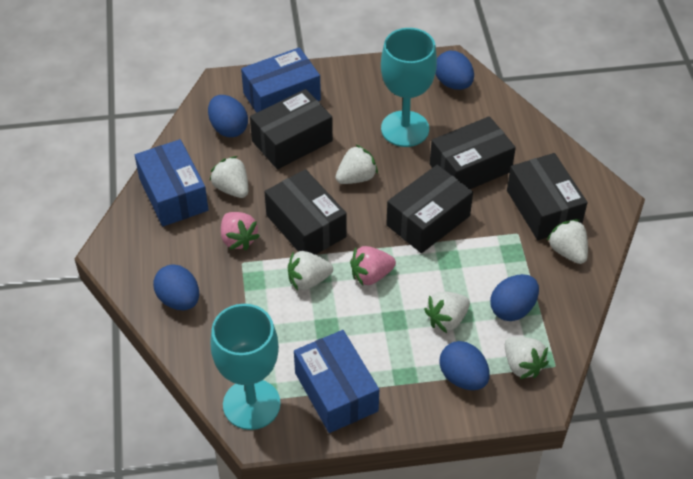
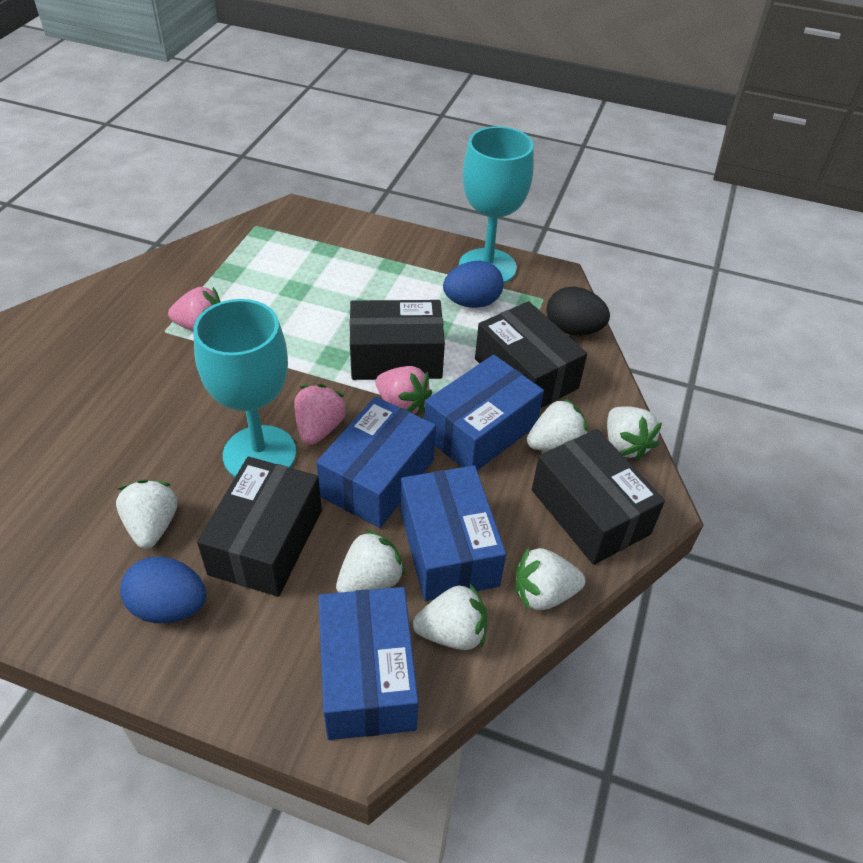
black box: 5 -> 4
black egg: 0 -> 1
blue box: 3 -> 4
blue egg: 5 -> 2
pink strawberry: 2 -> 3

